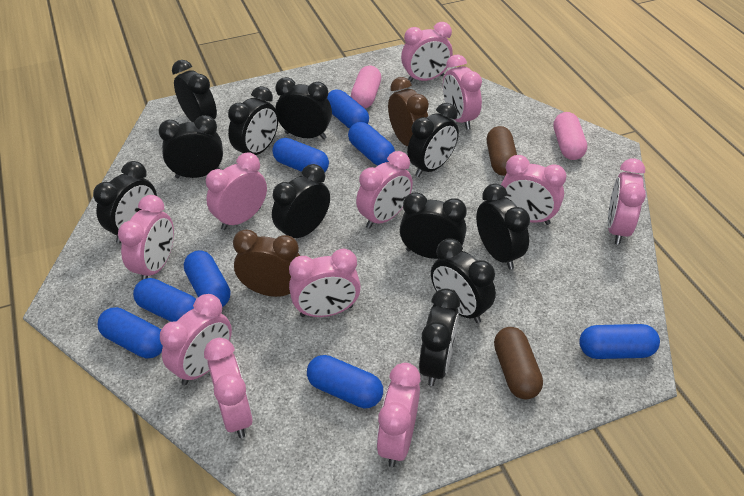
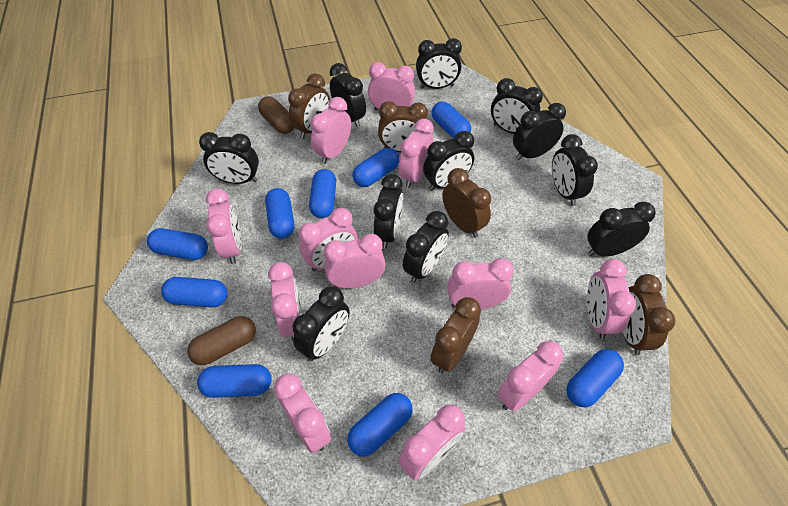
blue capsule: 8 -> 9
brown clock: 2 -> 5
pink capsule: 2 -> 0
pink clock: 11 -> 12

